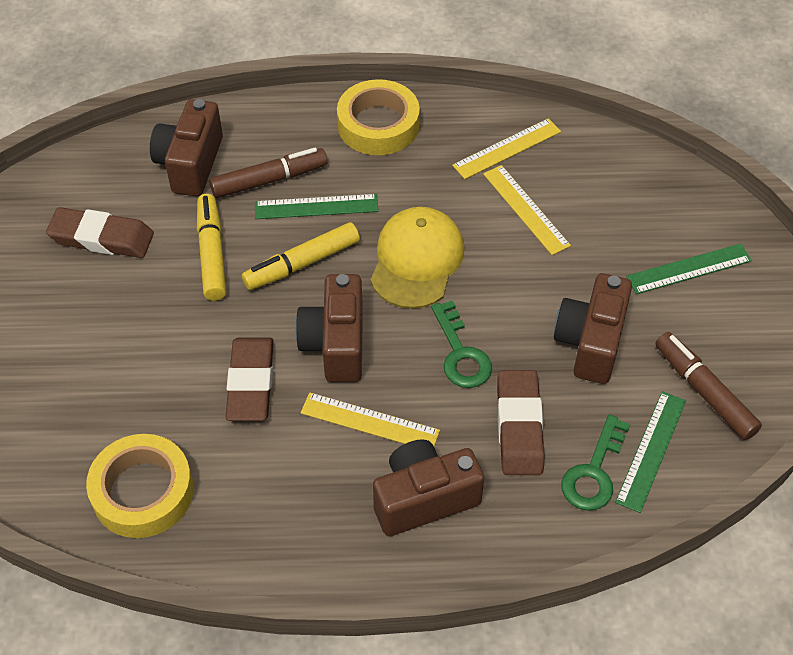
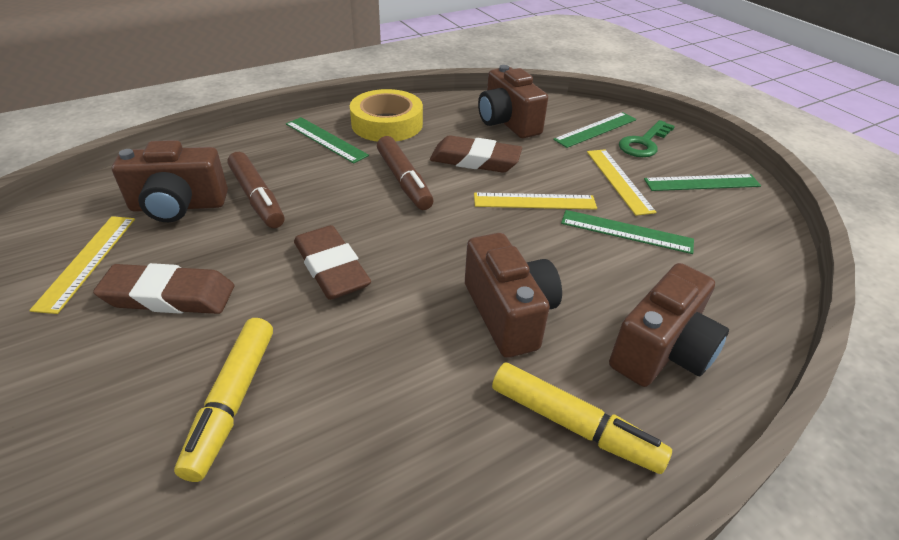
green key: 2 -> 1
green ruler: 3 -> 4
yellow cap: 1 -> 0
yellow tape: 2 -> 1

